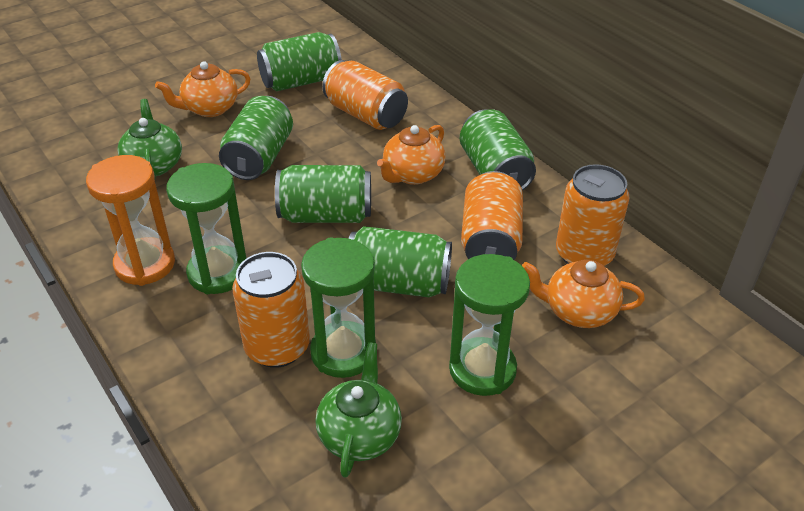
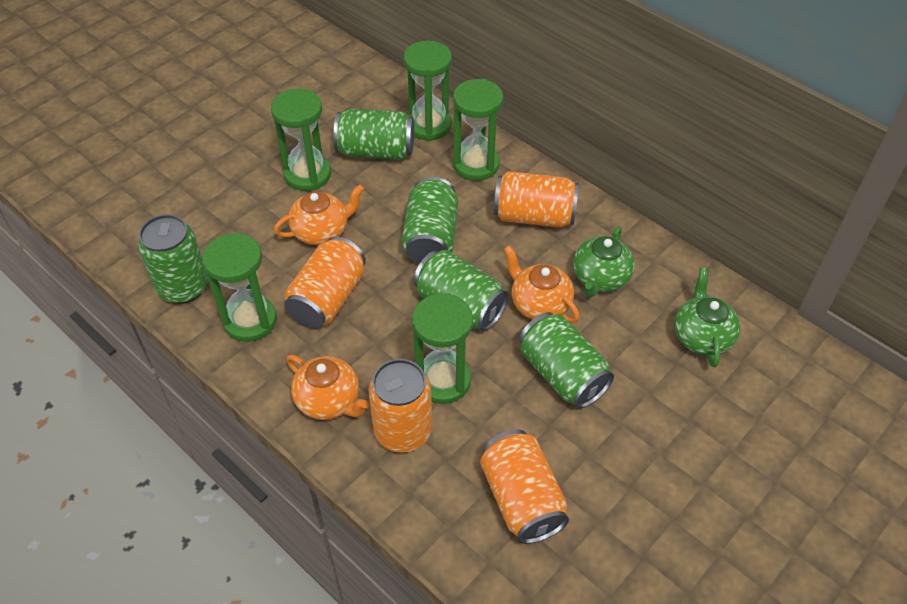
green hourglass: 3 -> 5
orange hourglass: 1 -> 0

